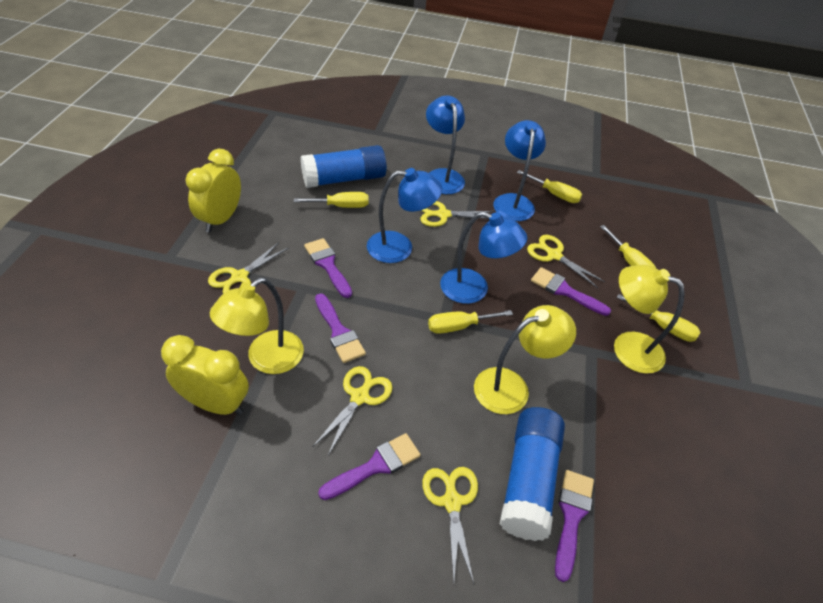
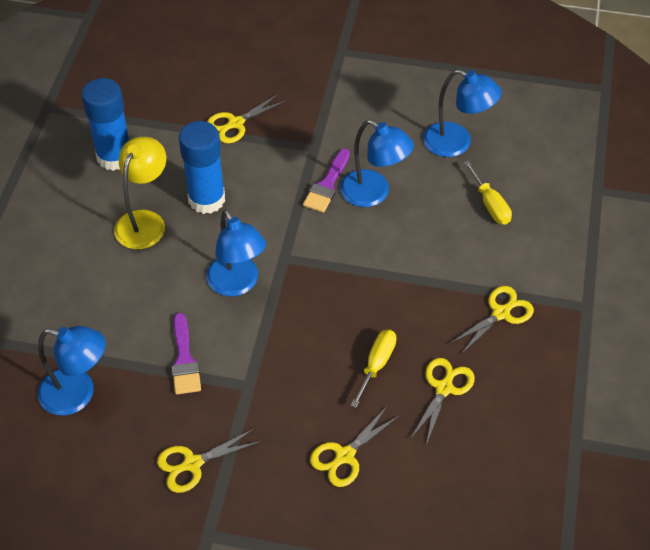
purple brush: 5 -> 2
yellow clock: 2 -> 0
yellow lamp: 3 -> 1
yellow screwdriver: 5 -> 2

